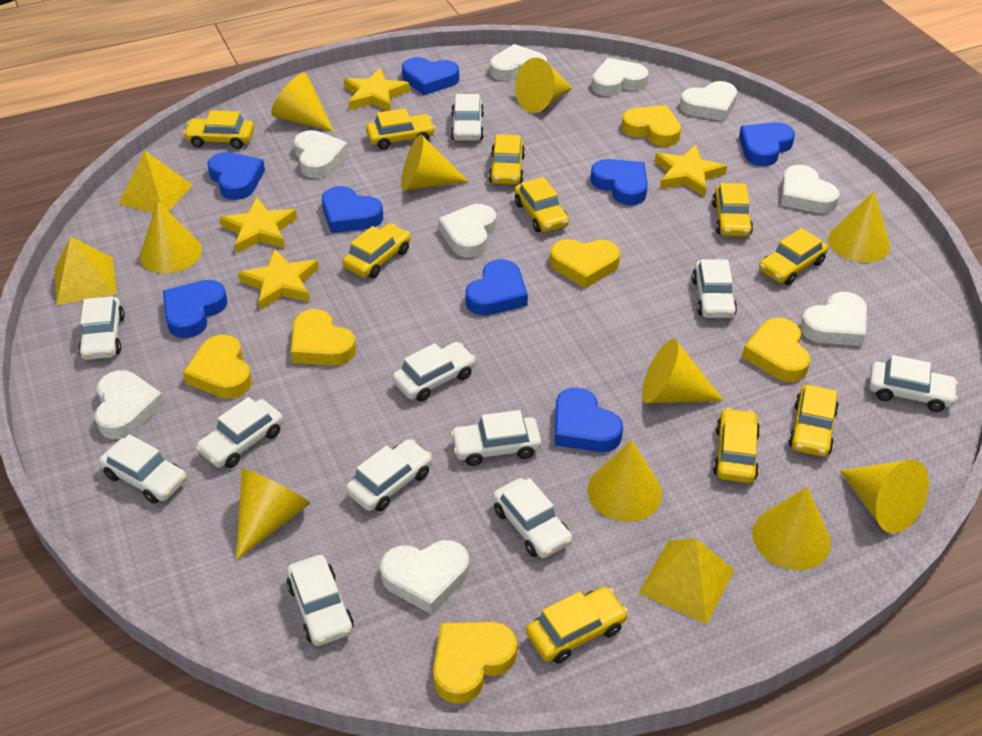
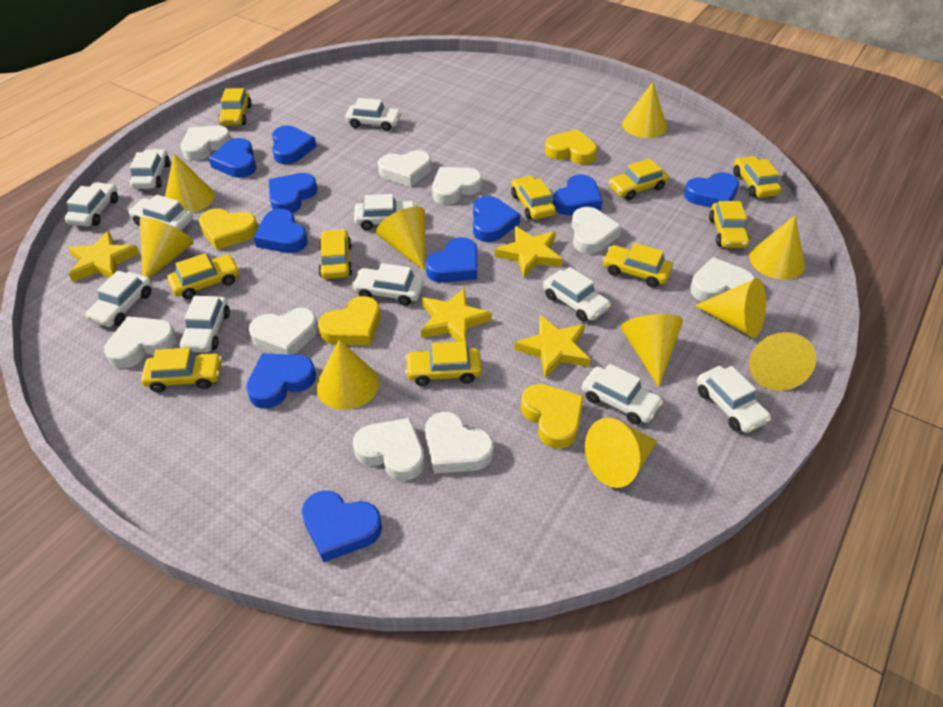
blue heart: 8 -> 10
yellow heart: 6 -> 4
yellow pyramid: 3 -> 0

